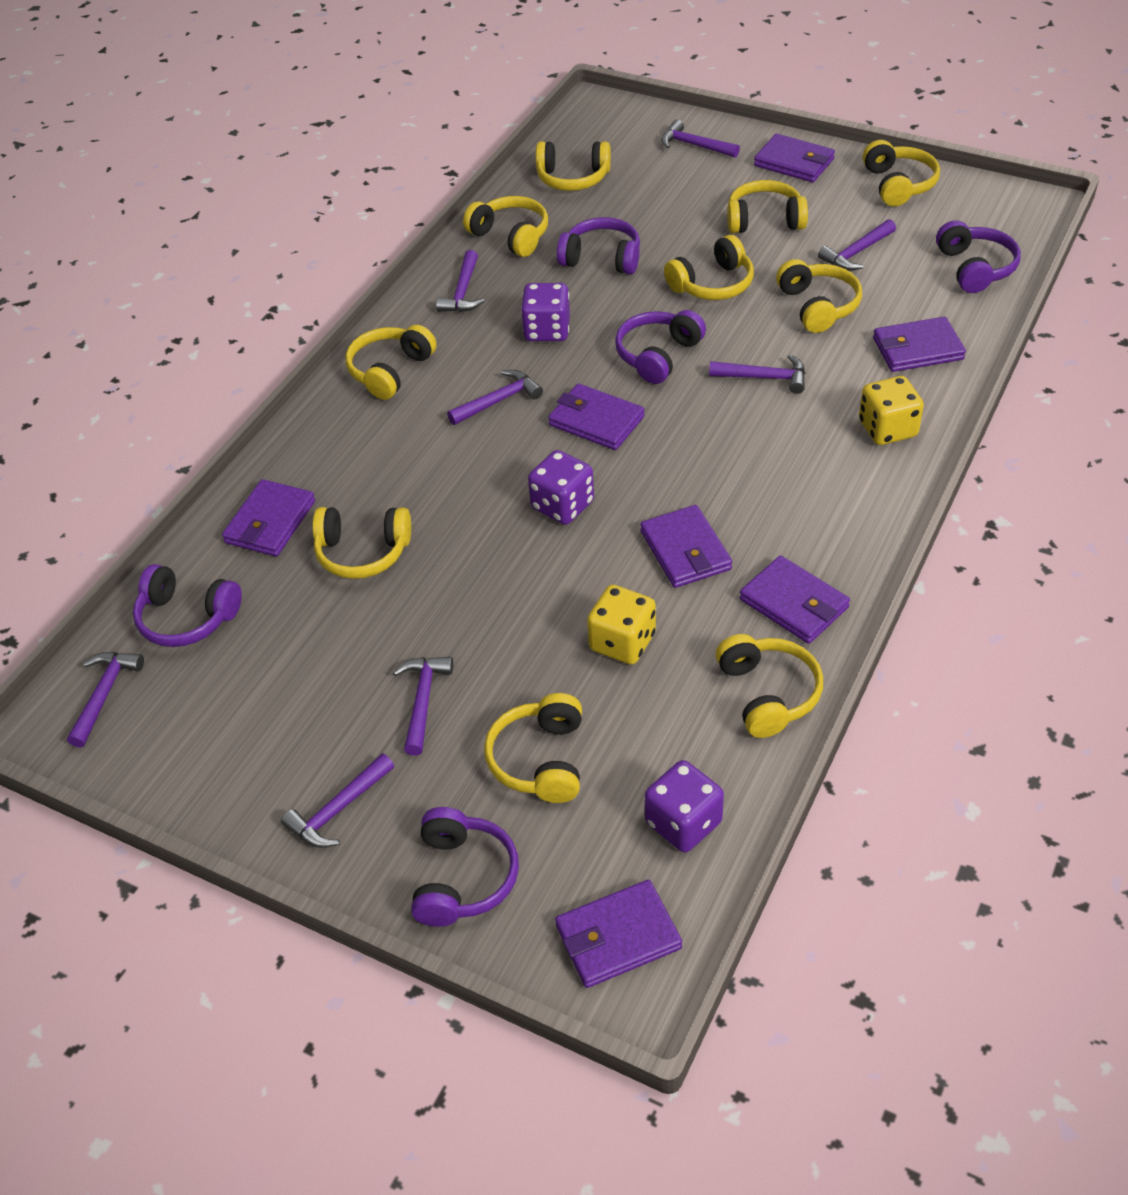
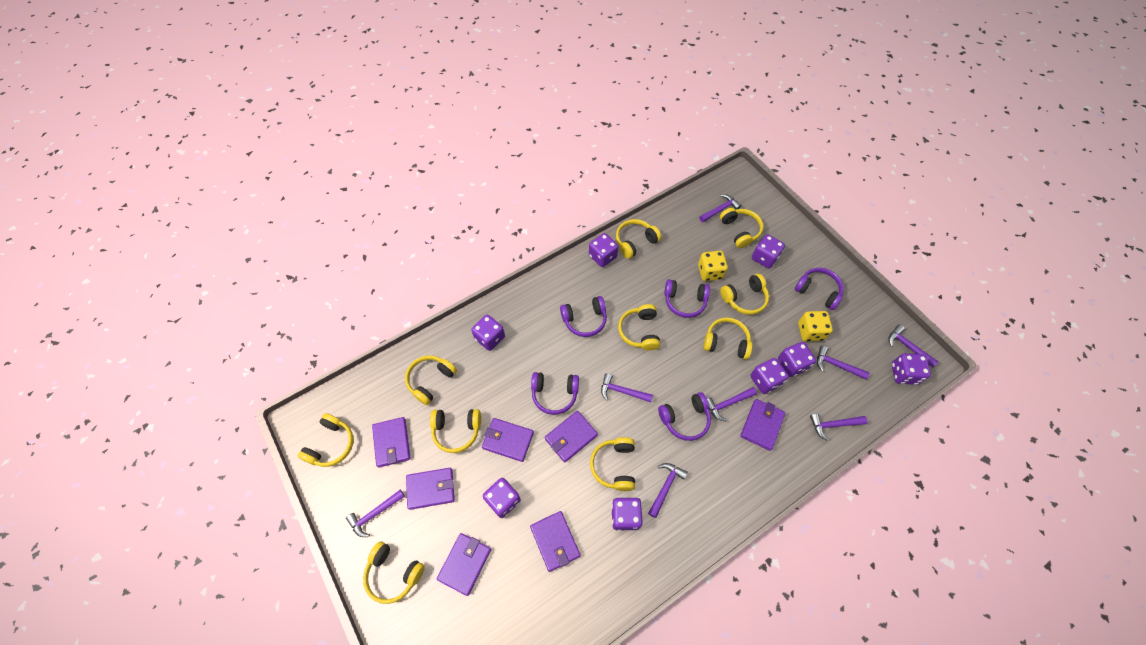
purple dice: 3 -> 8

